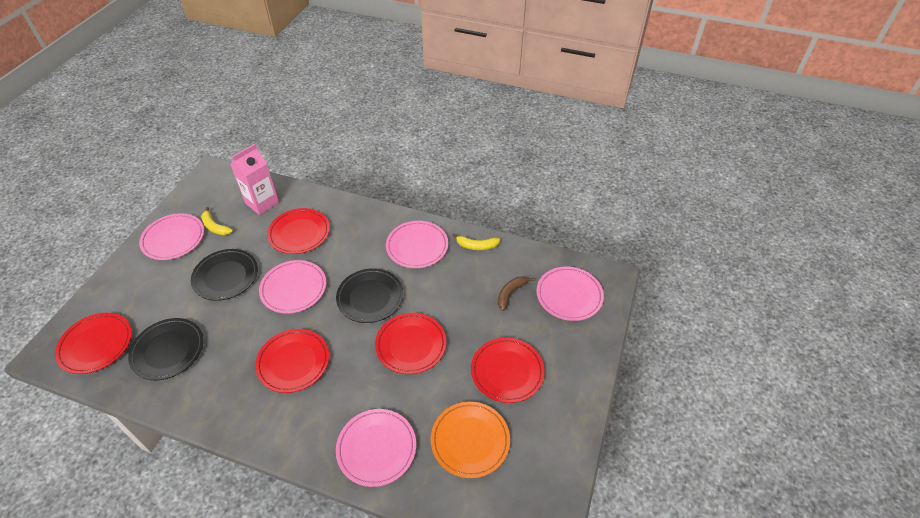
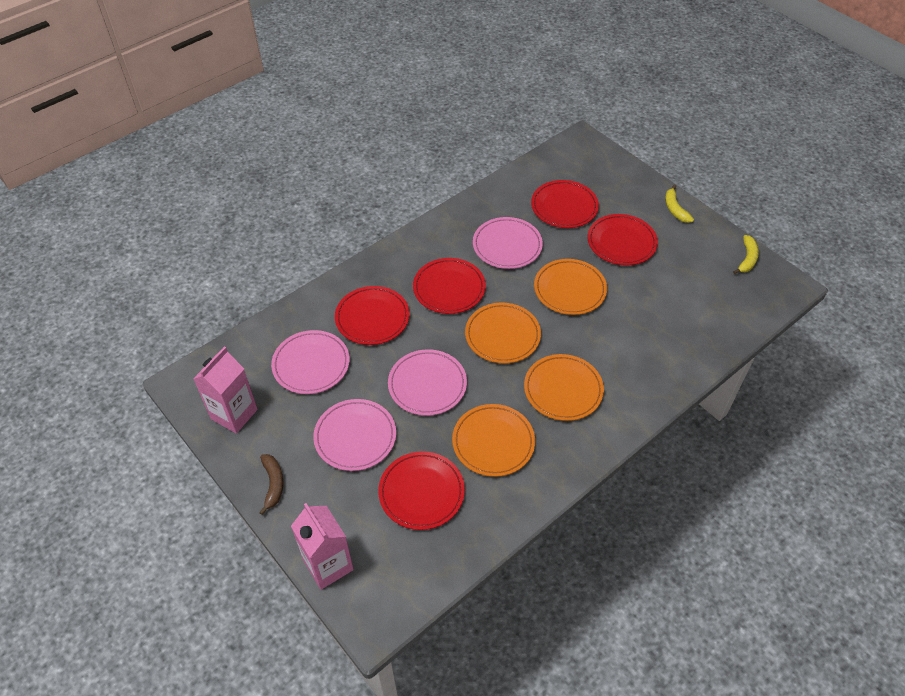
black plate: 3 -> 0
orange plate: 1 -> 4
pink carton: 1 -> 2
pink plate: 5 -> 4

